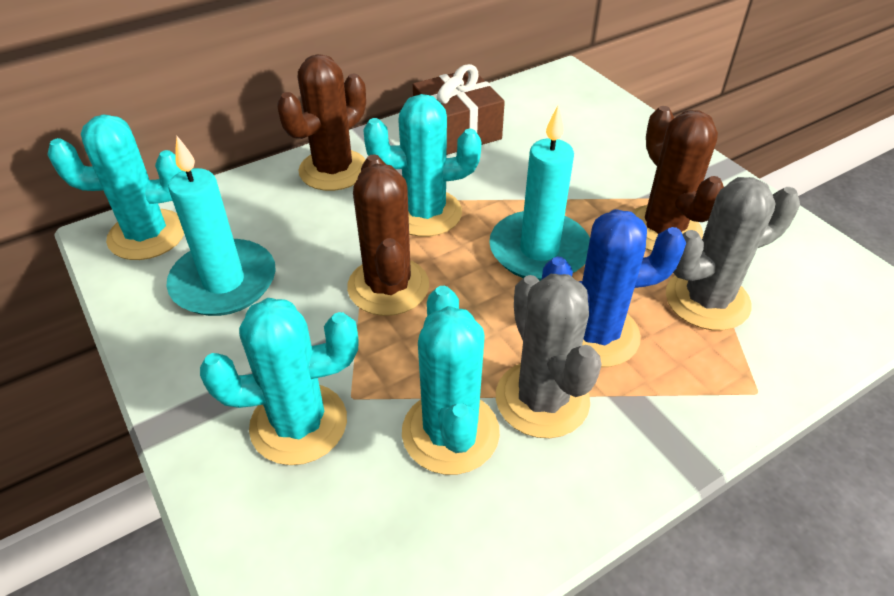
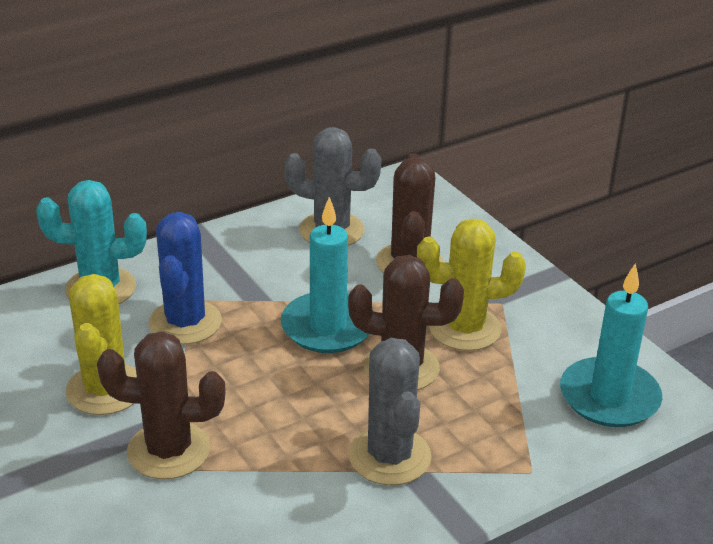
brown gift: 1 -> 0
turquoise cactus: 4 -> 1
yellow cactus: 0 -> 2

